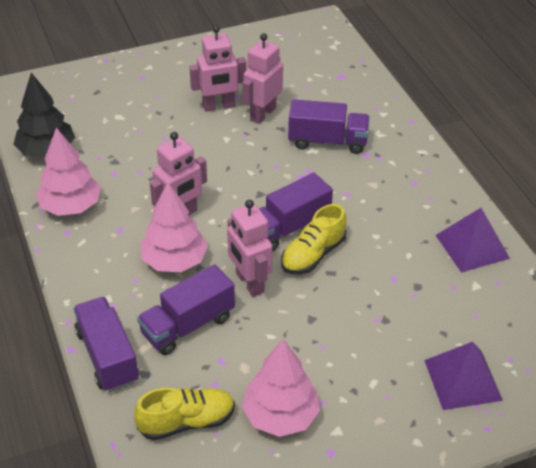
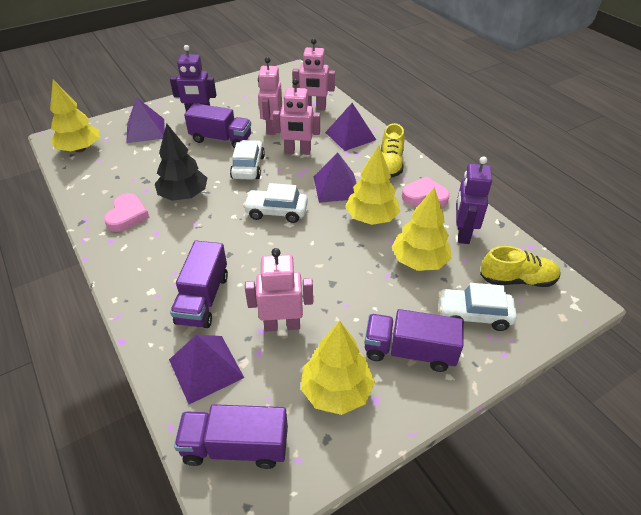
pink heart: 0 -> 2
pink tree: 3 -> 0
purple pyramid: 2 -> 4
purple robot: 0 -> 2
white car: 0 -> 3
yellow tree: 0 -> 4

